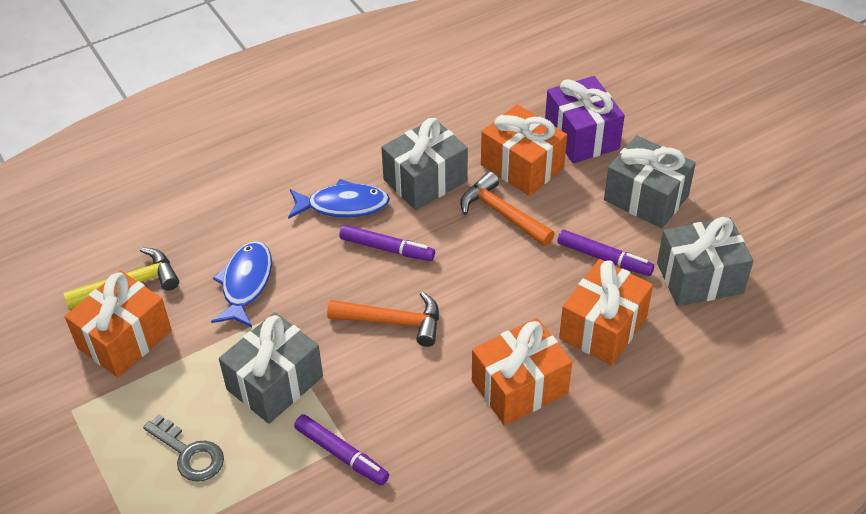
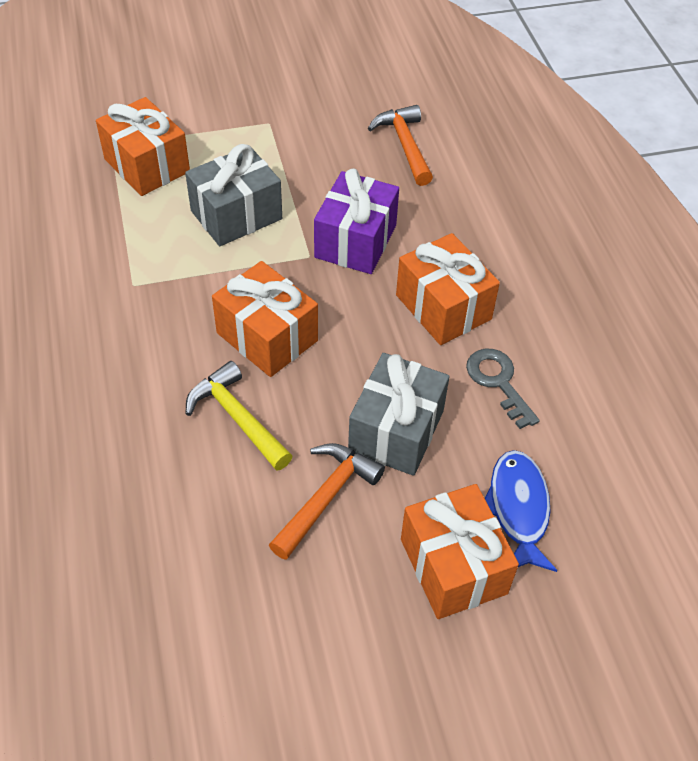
blue fish: 2 -> 1
grey gift: 4 -> 2
purple marker: 3 -> 0

